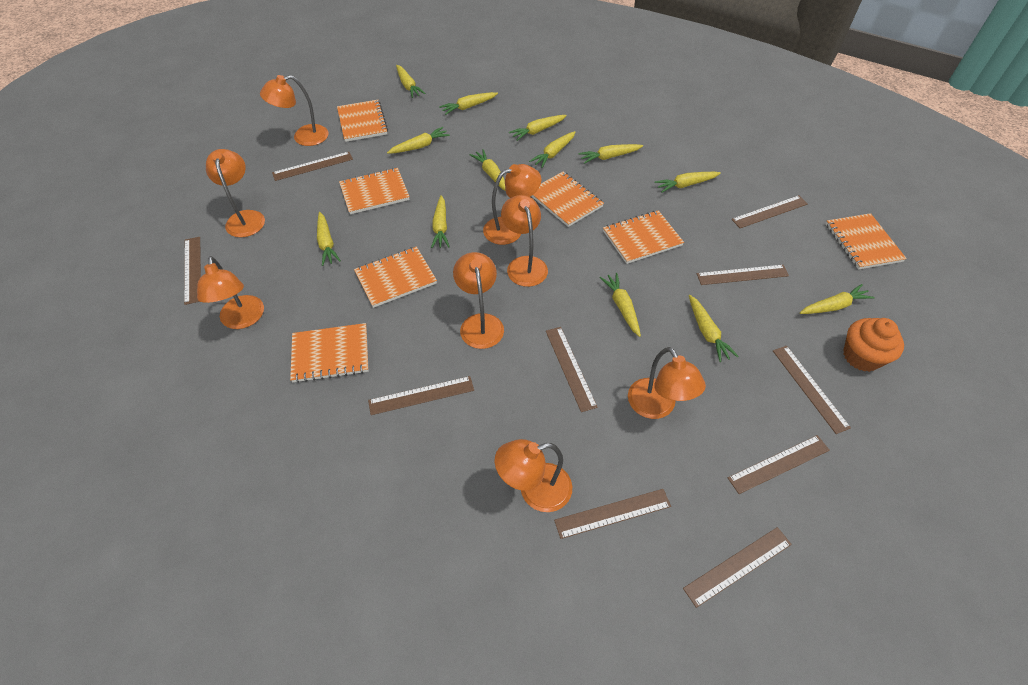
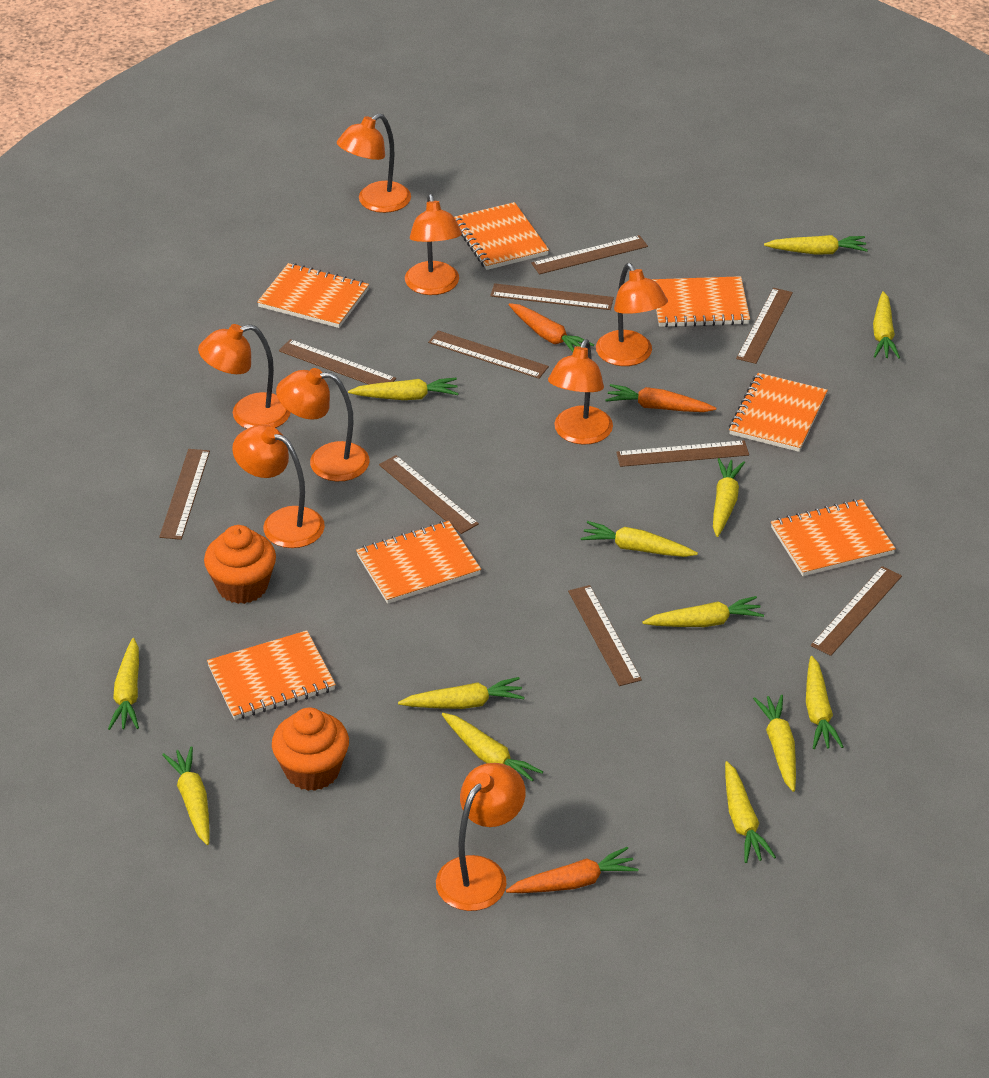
orange carrot: 0 -> 3
orange cupcake: 1 -> 2

